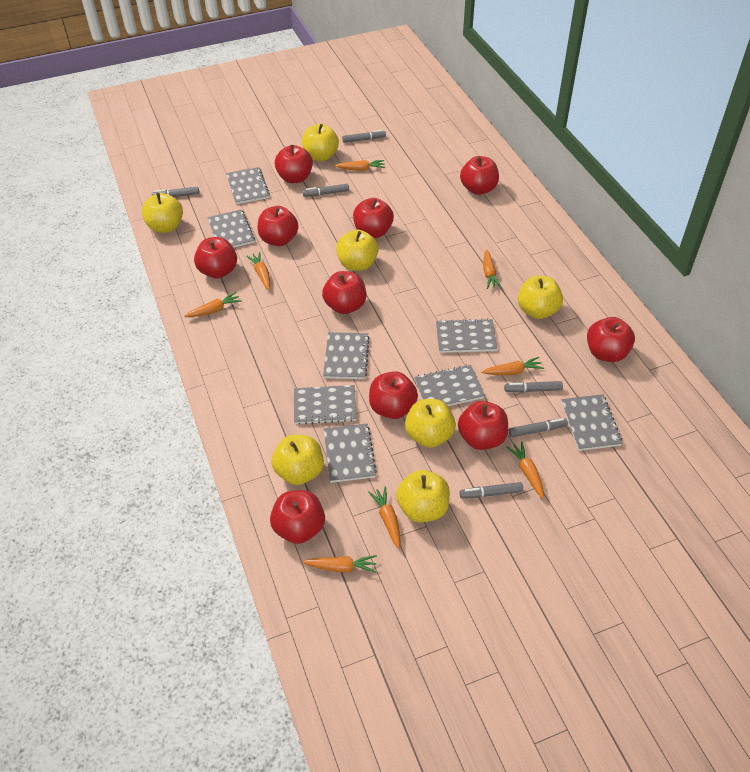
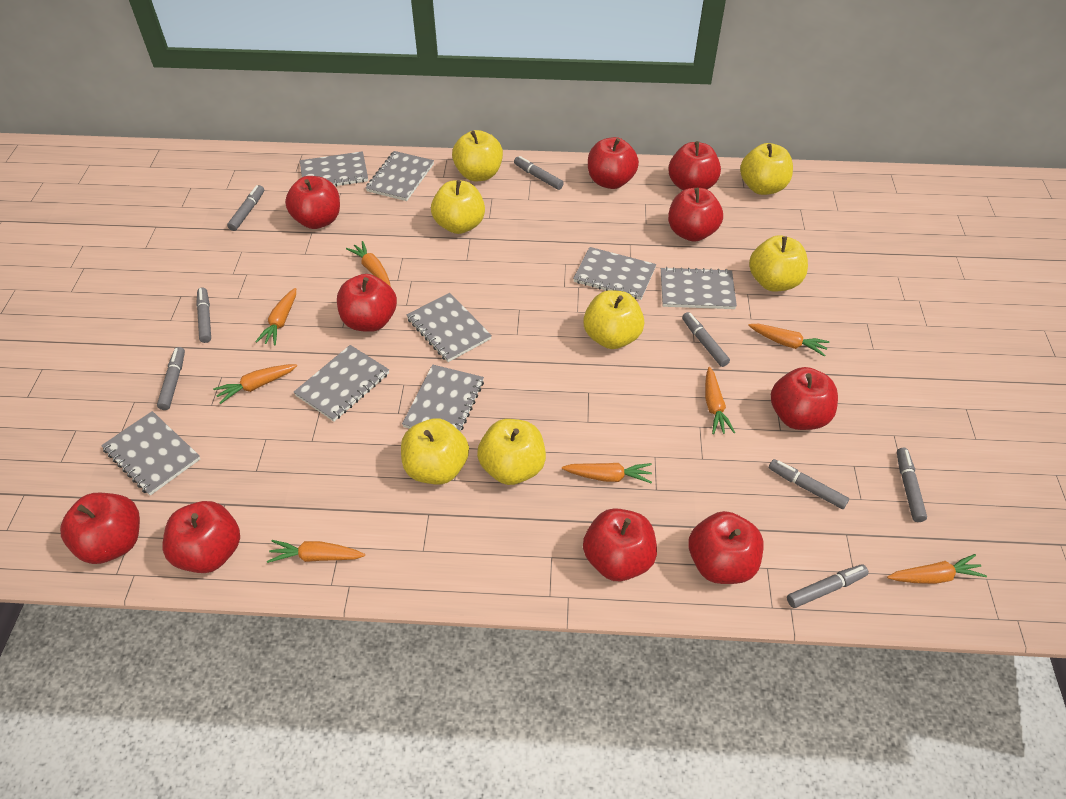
grey marker: 6 -> 8

